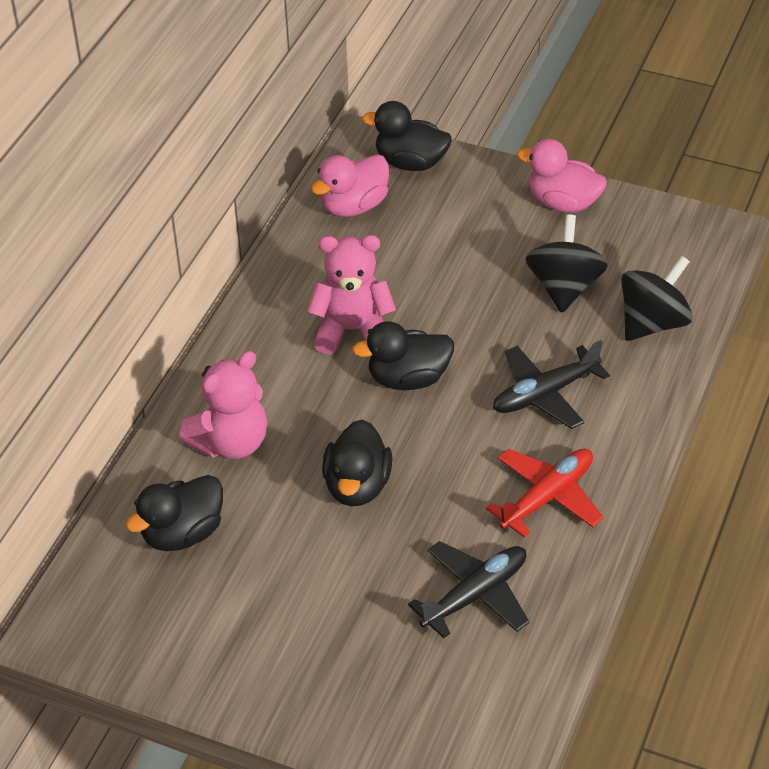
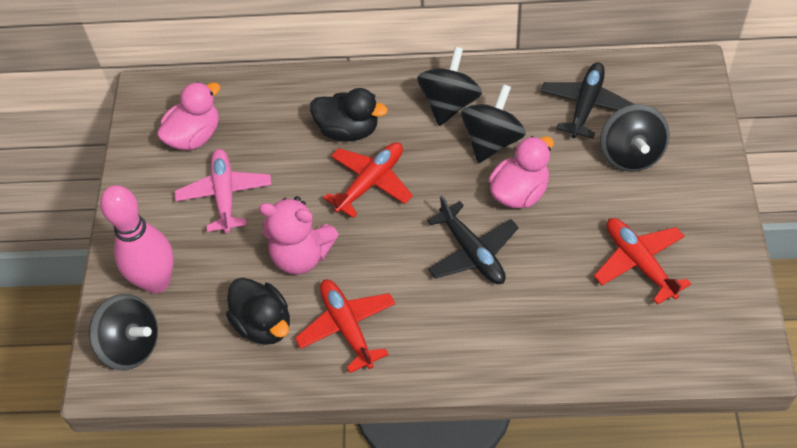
black duck: 4 -> 2
black spinning top: 2 -> 4
pink bowling pin: 0 -> 1
pink plane: 0 -> 1
pink teddy bear: 2 -> 1
red plane: 1 -> 3

